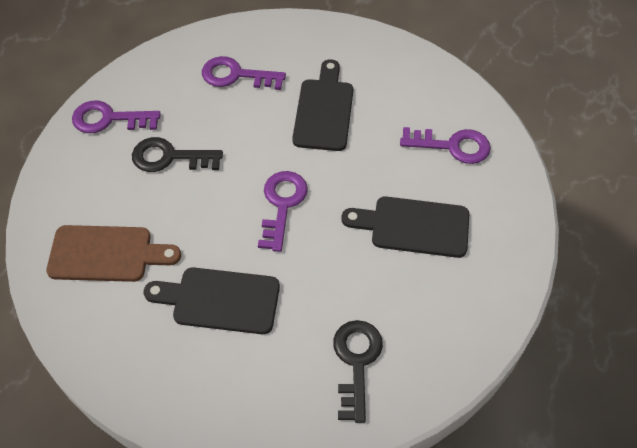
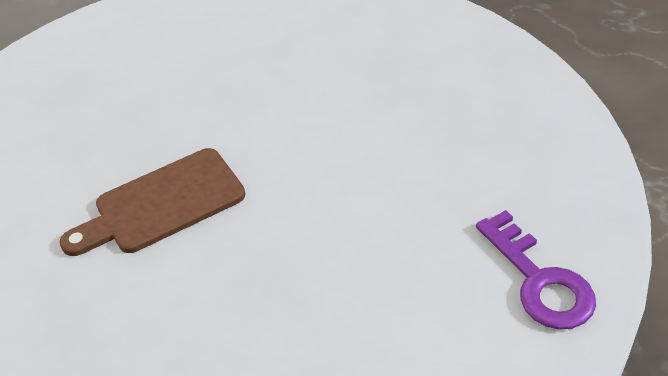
black cutting board: 3 -> 0
black key: 2 -> 0
purple key: 4 -> 1

